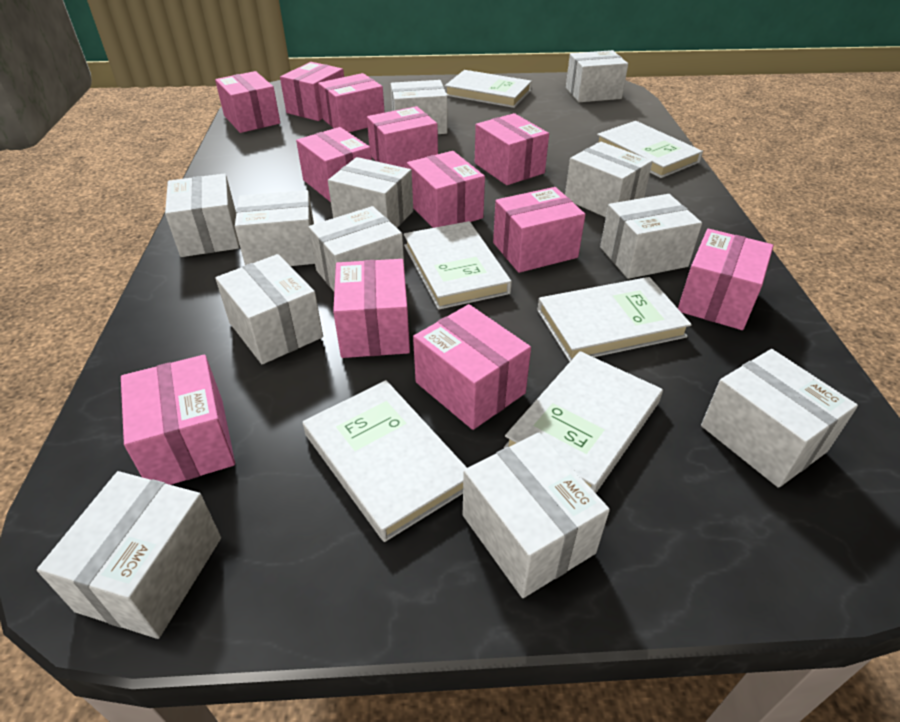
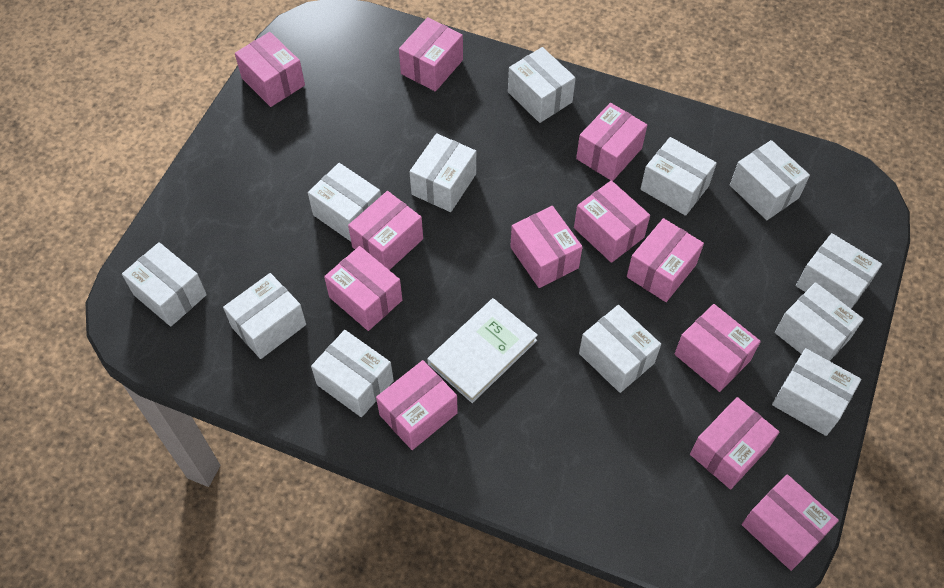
white book: 6 -> 1

